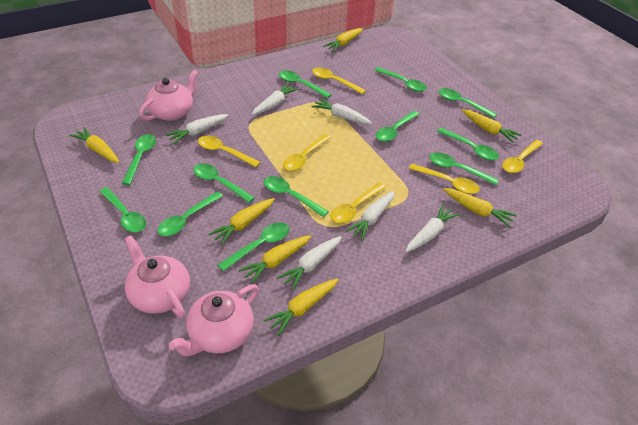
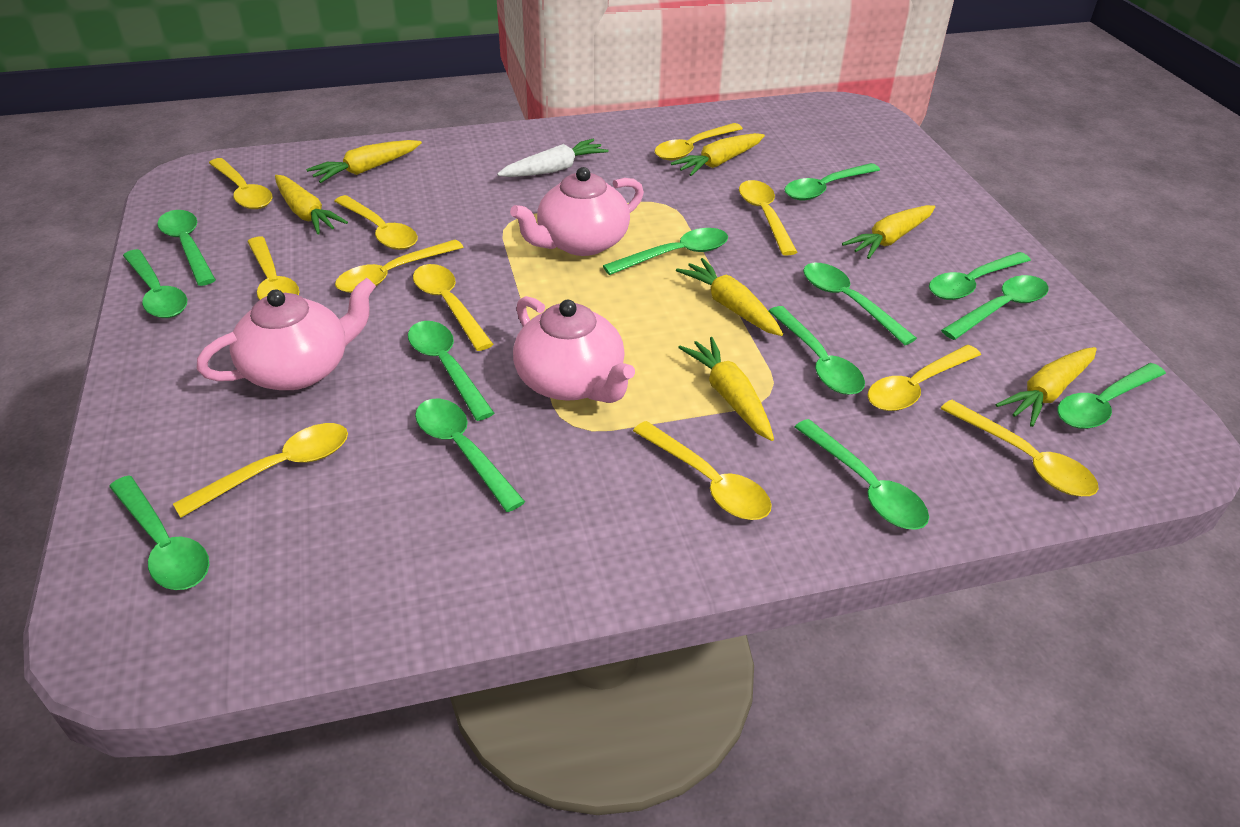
green spoon: 12 -> 13
white carrot: 6 -> 1
yellow spoon: 6 -> 11

